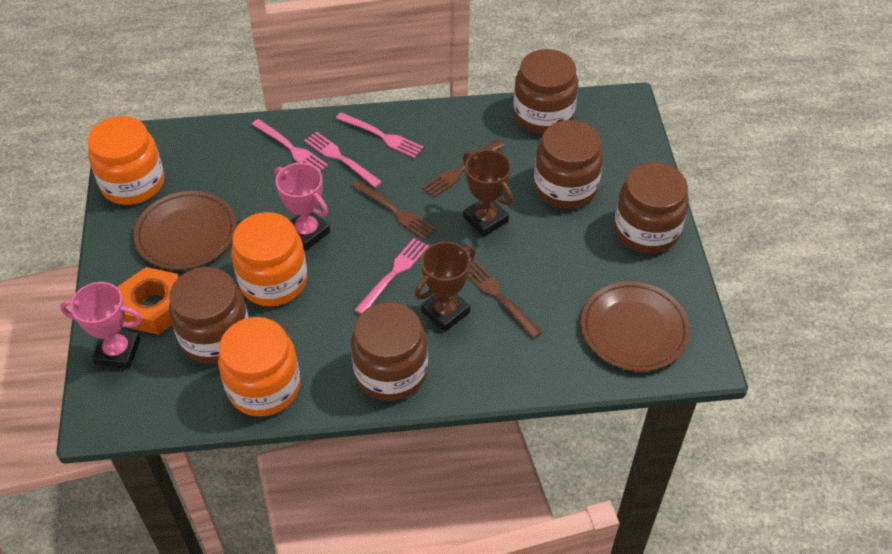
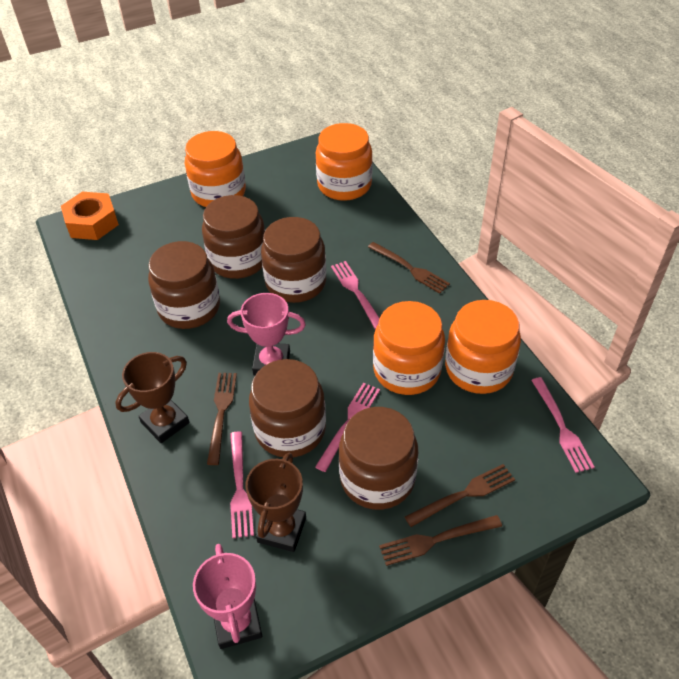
brown fork: 3 -> 4
brown plate: 2 -> 0
orange jar: 3 -> 4

